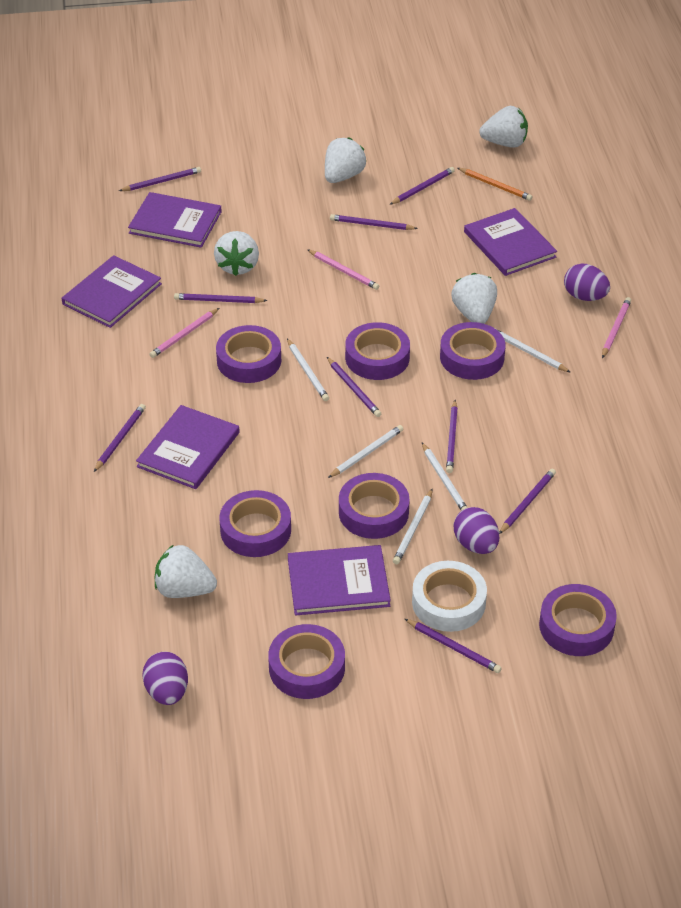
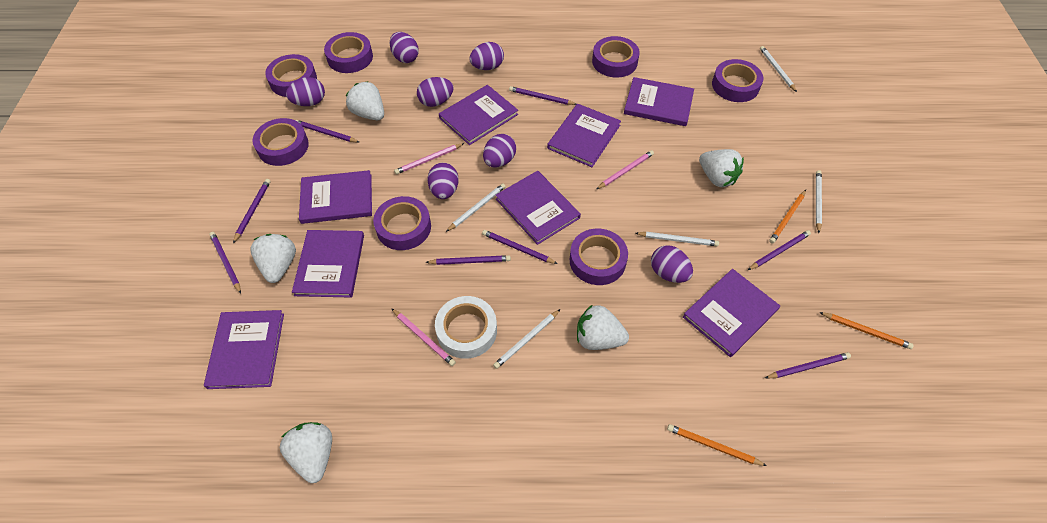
orange pencil: 1 -> 3
purple book: 5 -> 8
purple egg: 3 -> 7
purple pencil: 9 -> 8

